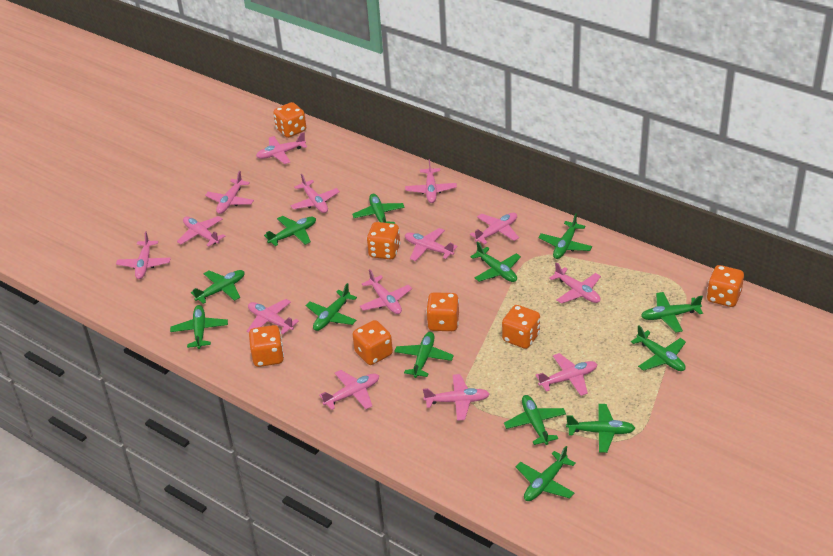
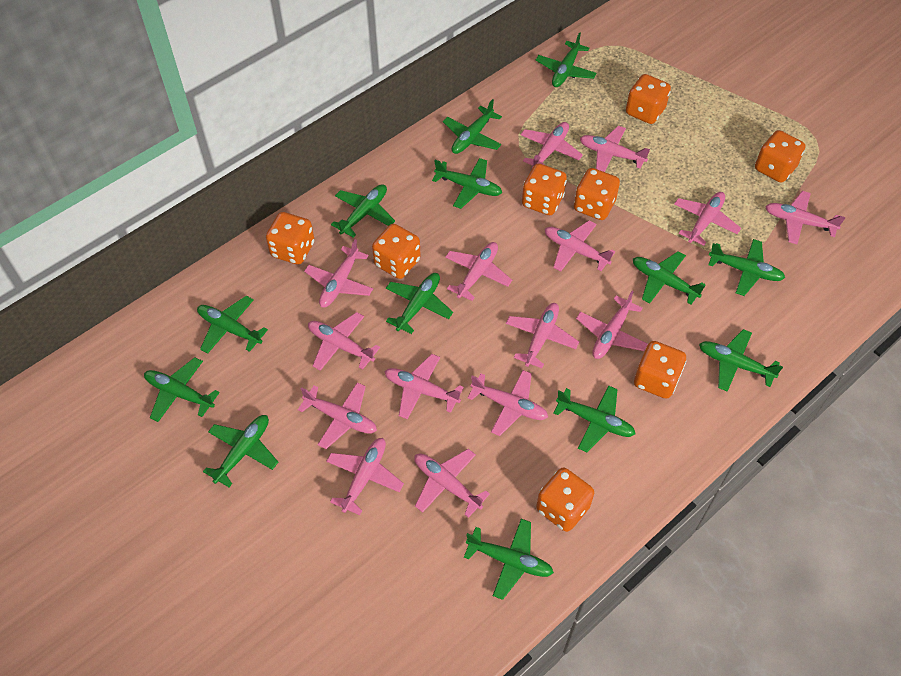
orange dice: 7 -> 8
pink plane: 14 -> 15

